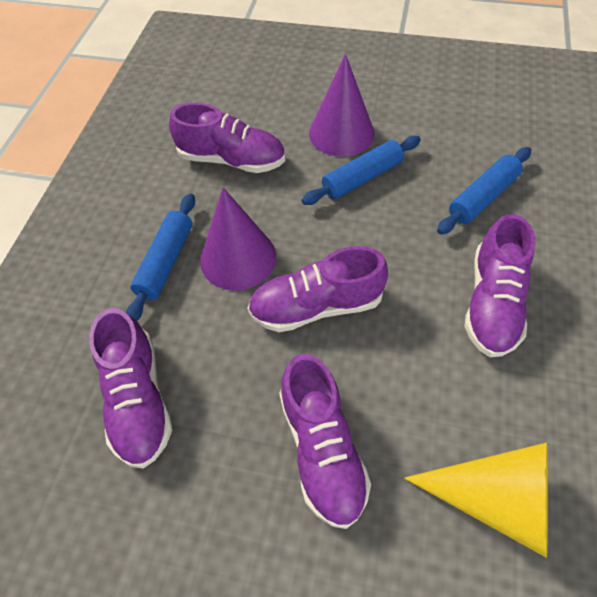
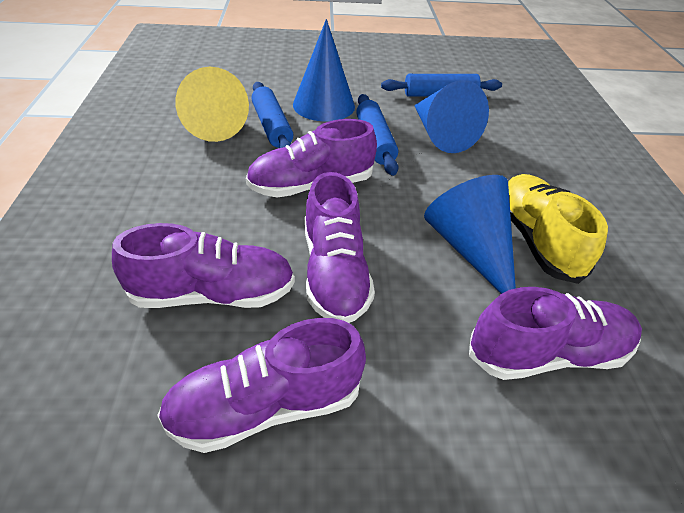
blue cone: 0 -> 3
purple cone: 2 -> 0
yellow shoe: 0 -> 1

